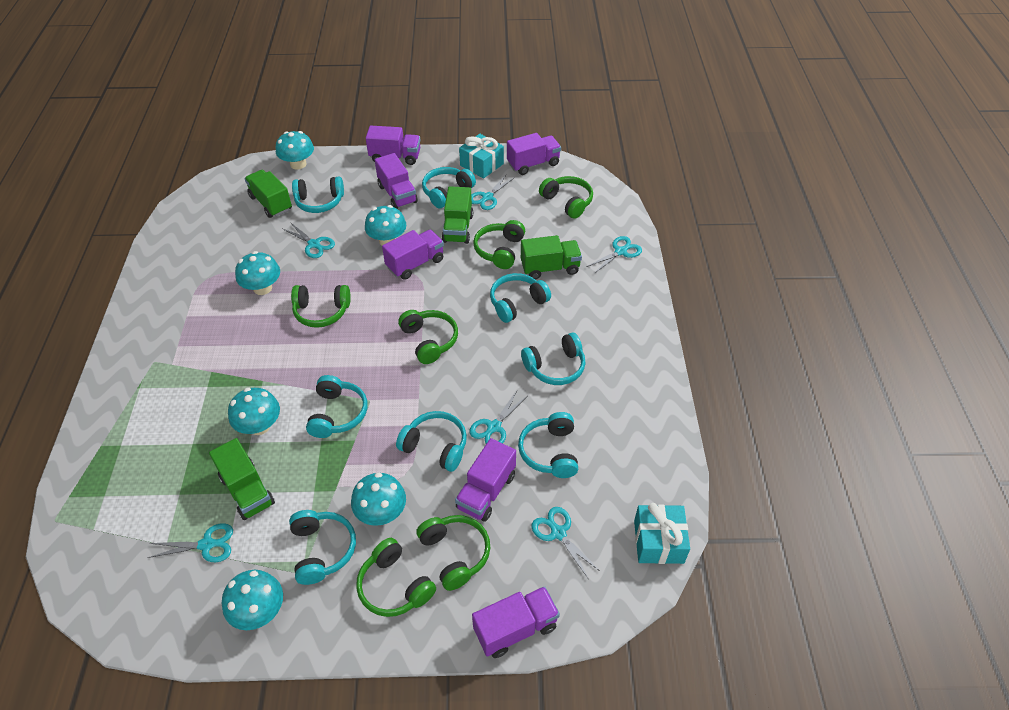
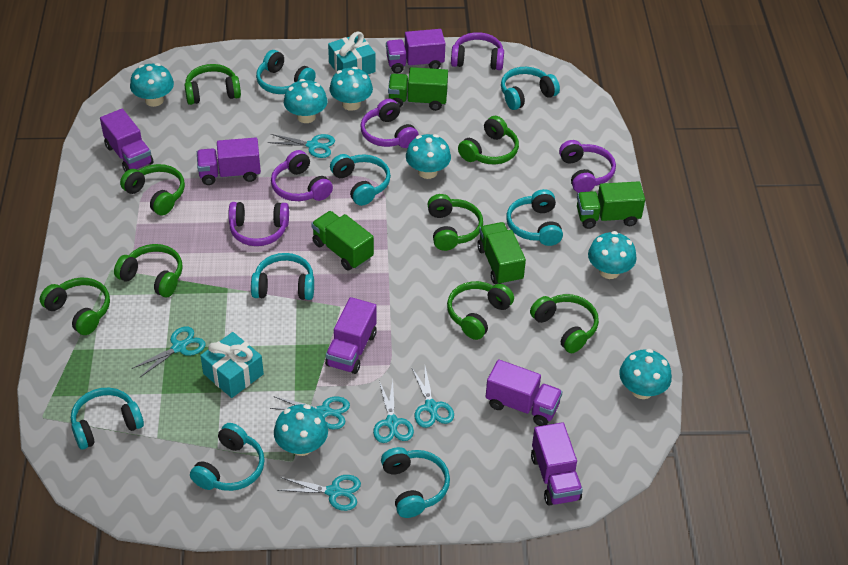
green headphones: 6 -> 8
purple headphones: 0 -> 5
turquoise mushroom: 6 -> 7

